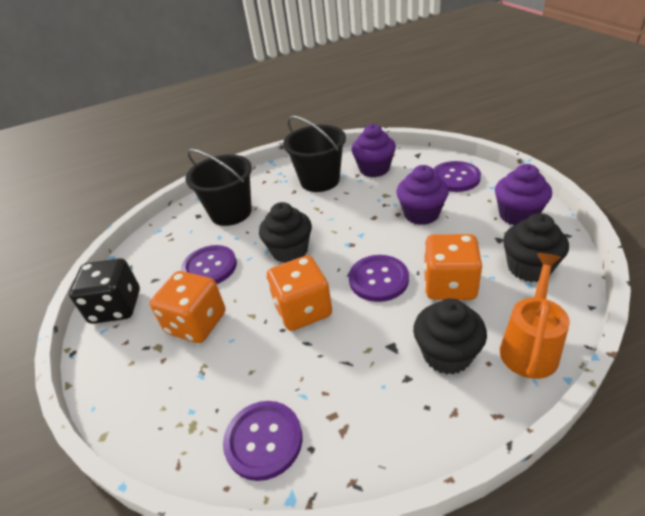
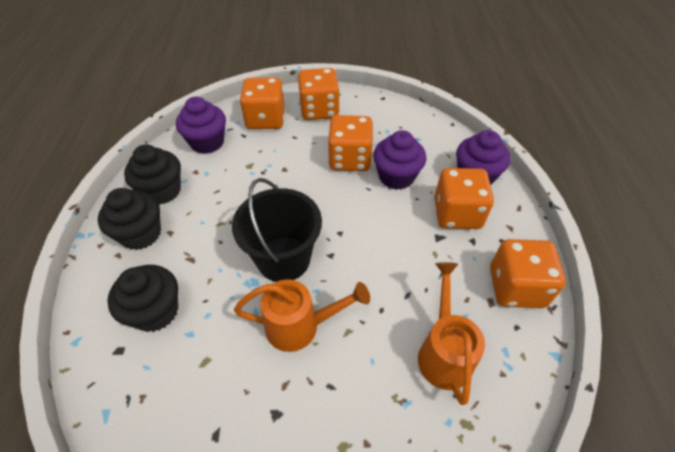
black bucket: 2 -> 1
black dice: 1 -> 0
orange dice: 3 -> 5
orange watering can: 1 -> 2
purple button: 4 -> 0

